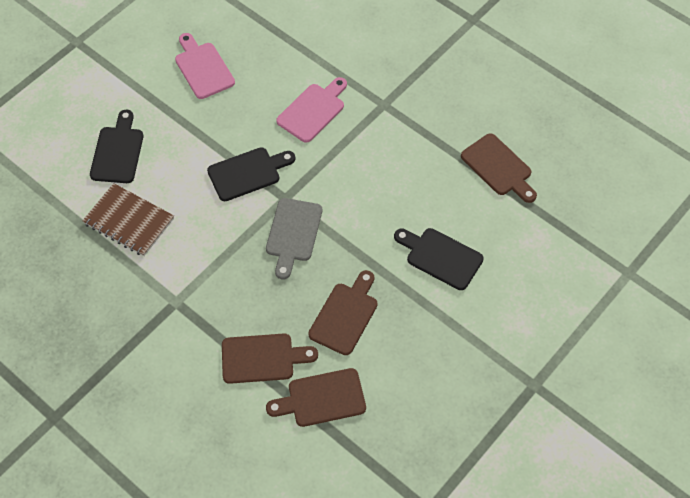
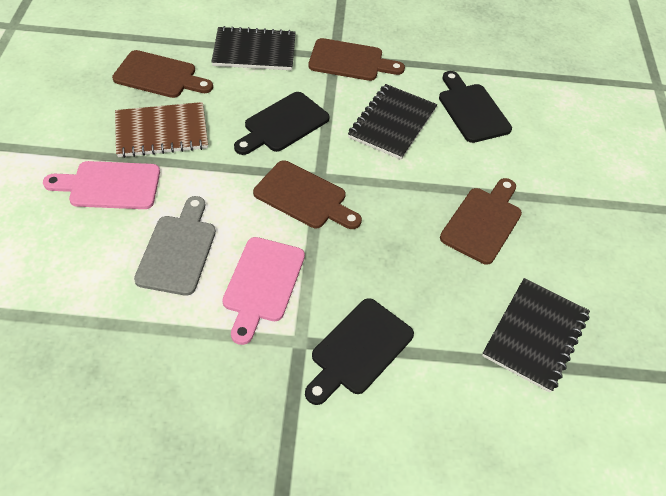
black notebook: 0 -> 3

